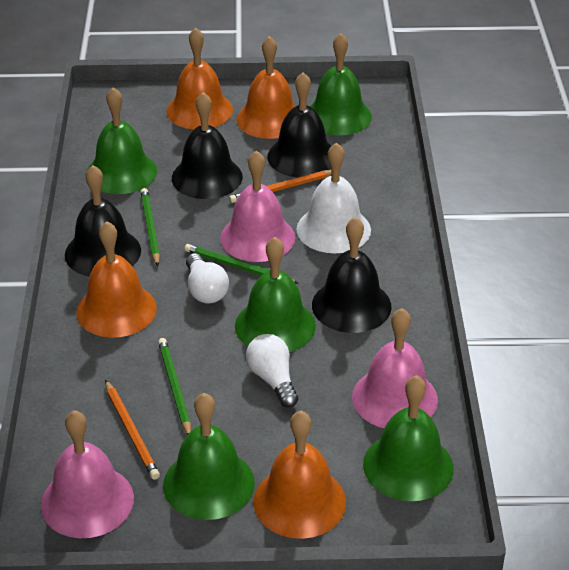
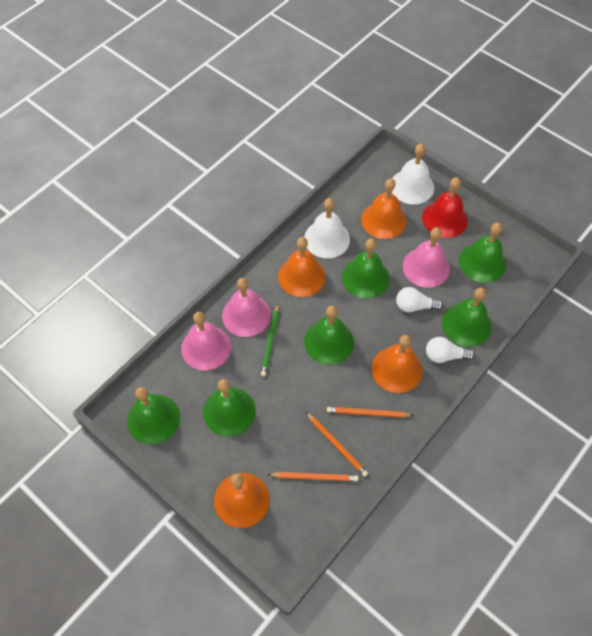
black bell: 4 -> 0
green bell: 5 -> 6
green pencil: 3 -> 1
orange pencil: 2 -> 3
red bell: 0 -> 1
white bell: 1 -> 2

